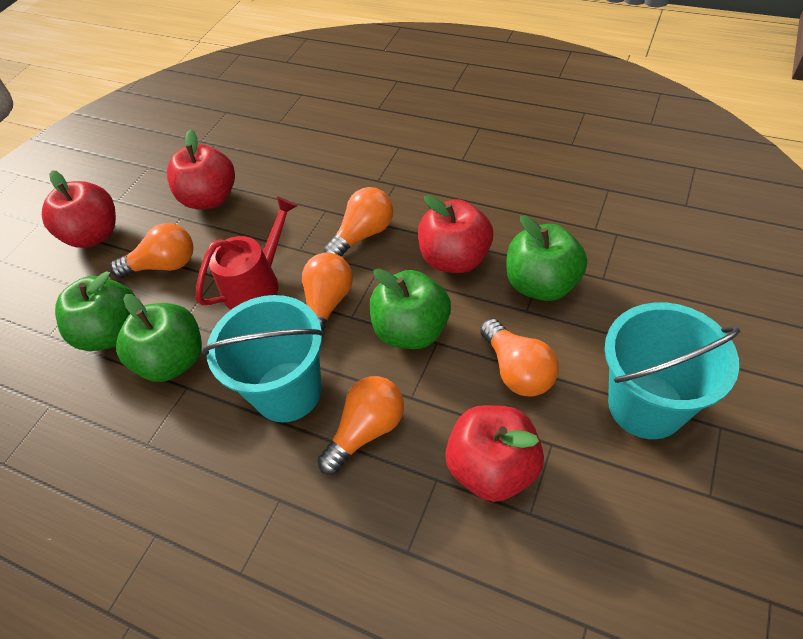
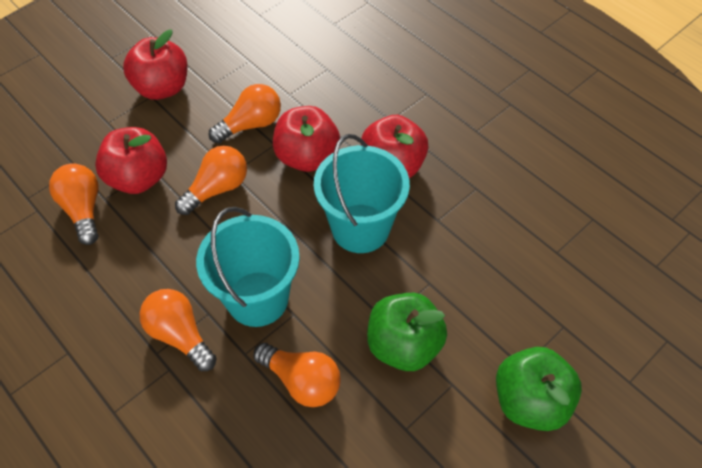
green apple: 4 -> 2
red watering can: 1 -> 0

